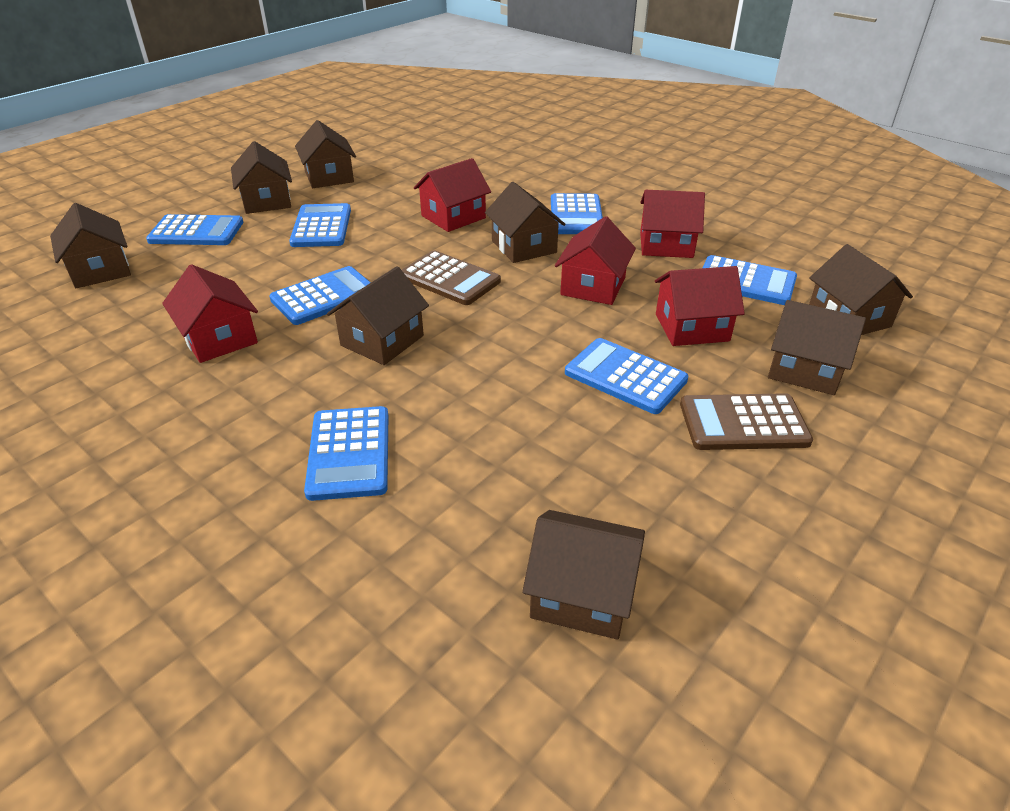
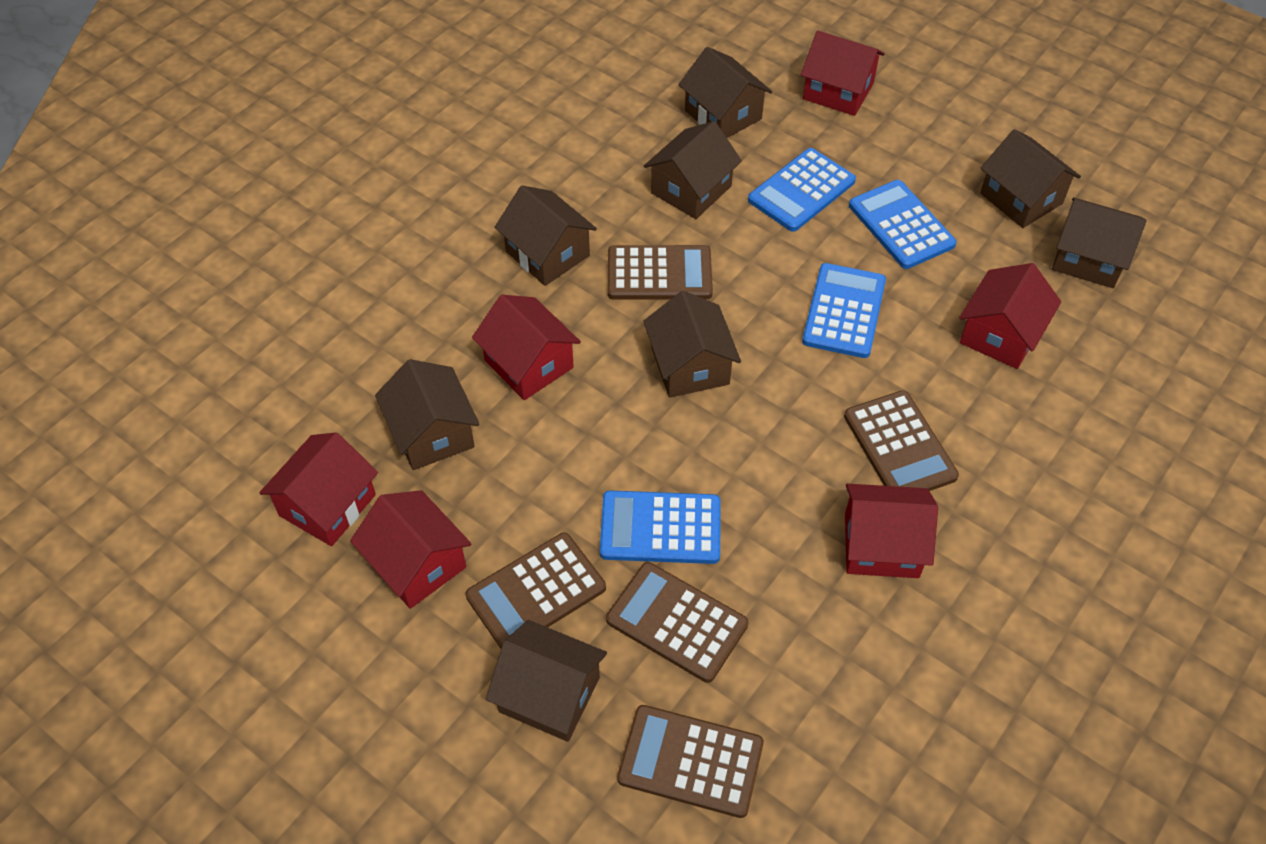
blue calculator: 7 -> 4
brown calculator: 2 -> 5
red house: 5 -> 6

